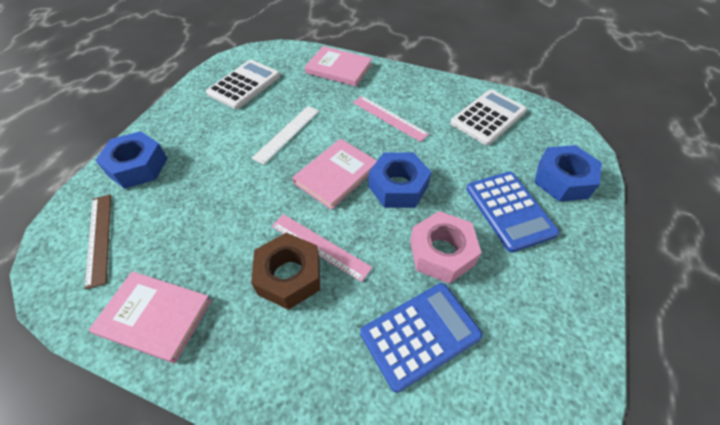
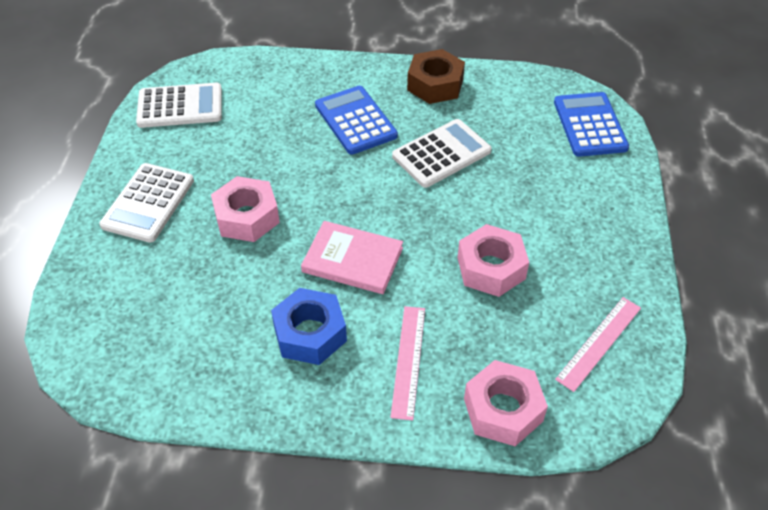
blue nut: 3 -> 1
brown ruler: 1 -> 0
pink book: 3 -> 1
pink nut: 1 -> 3
white calculator: 2 -> 3
white ruler: 1 -> 0

